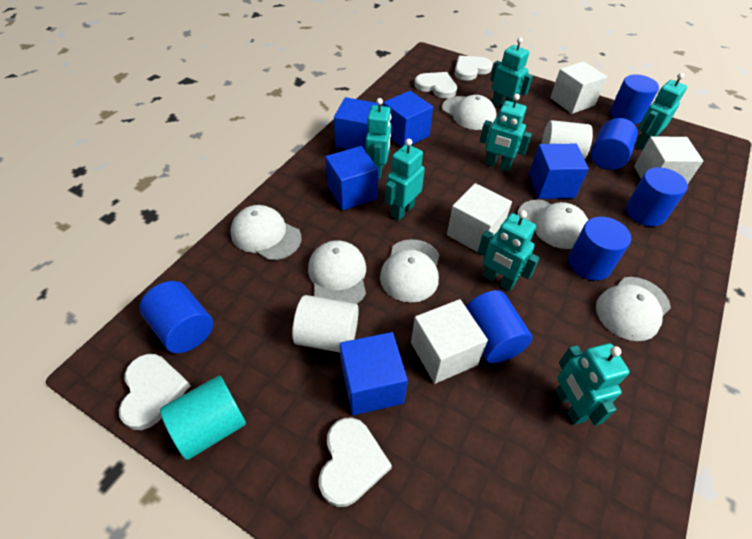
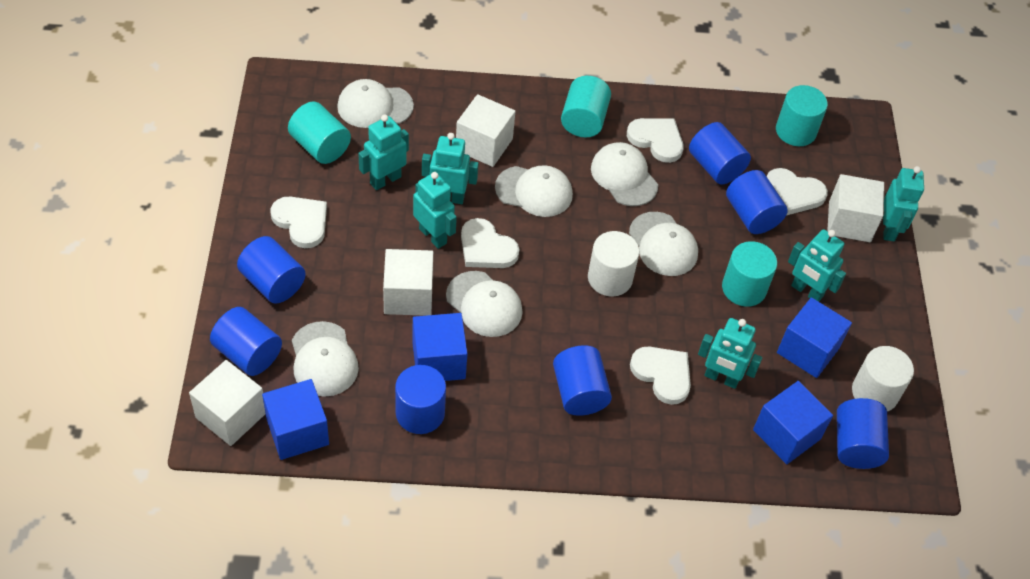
blue cube: 5 -> 4
blue cylinder: 6 -> 7
turquoise cylinder: 1 -> 4
turquoise robot: 7 -> 6
white heart: 4 -> 5

